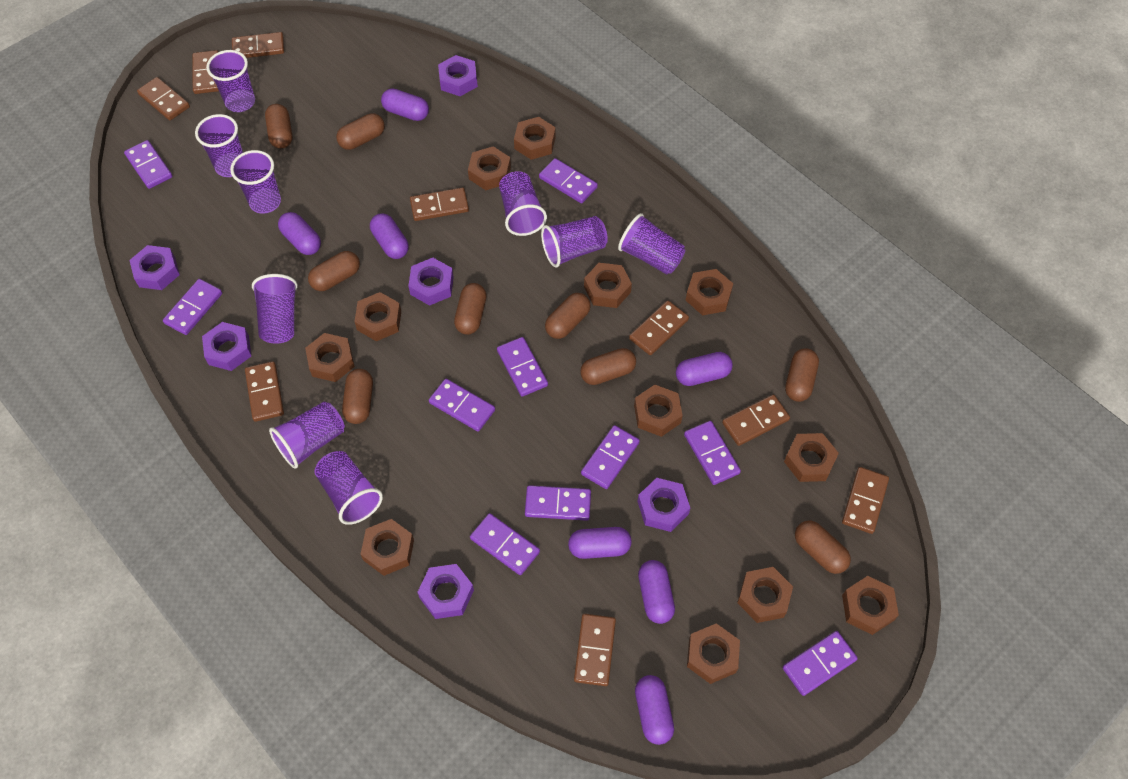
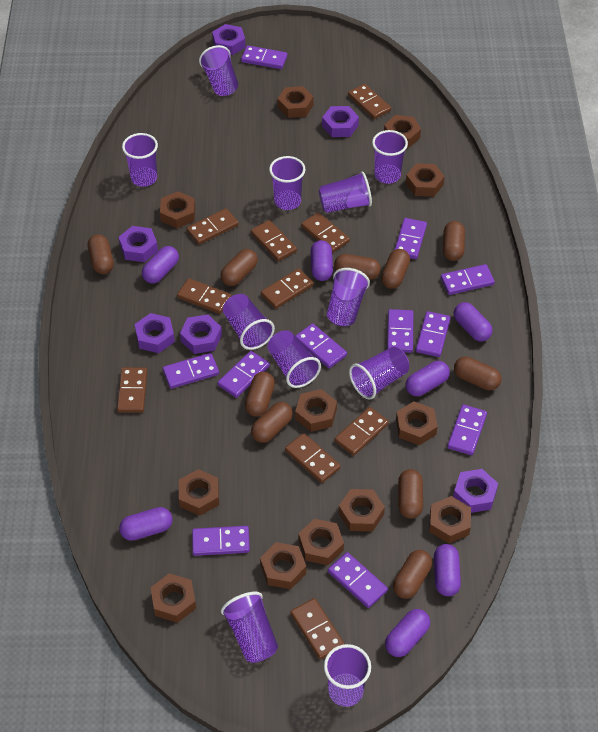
brown capsule: 9 -> 10
brown domino: 9 -> 10
purple cup: 9 -> 11
purple domino: 10 -> 11

